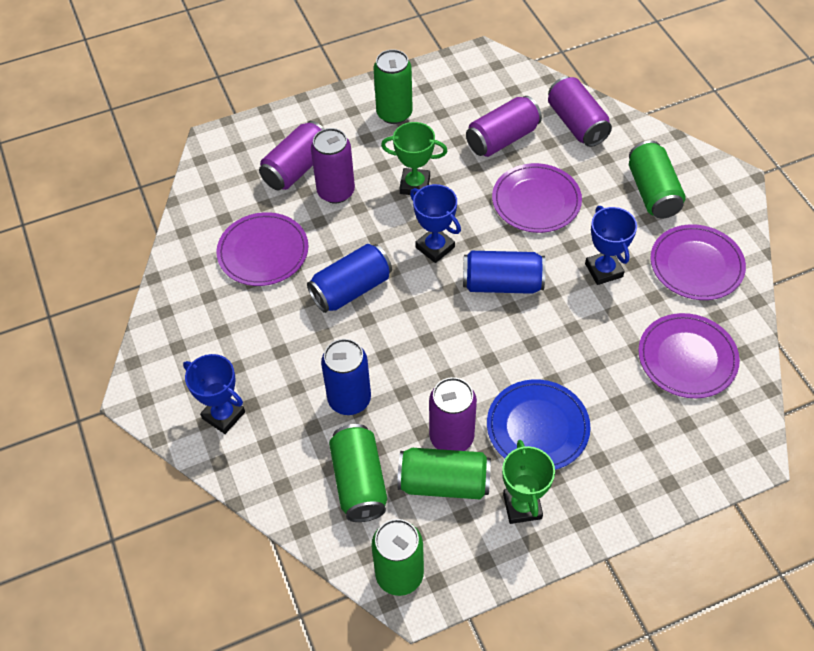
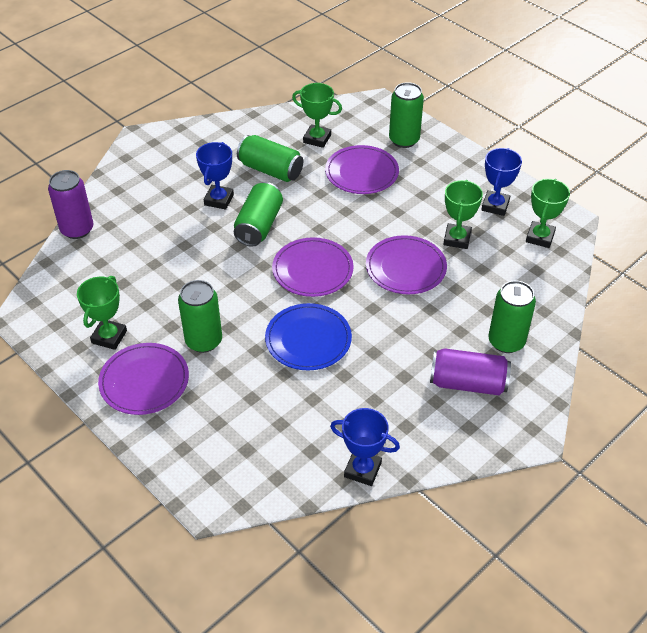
blue can: 3 -> 0
green trophy: 2 -> 4
purple can: 5 -> 2

